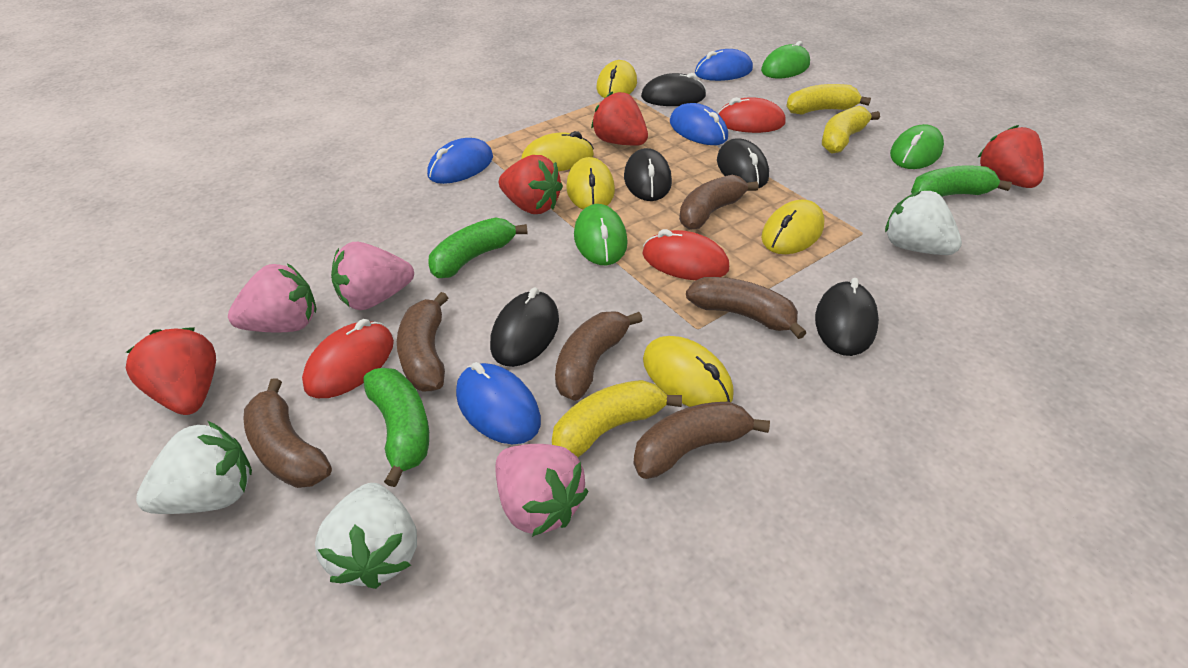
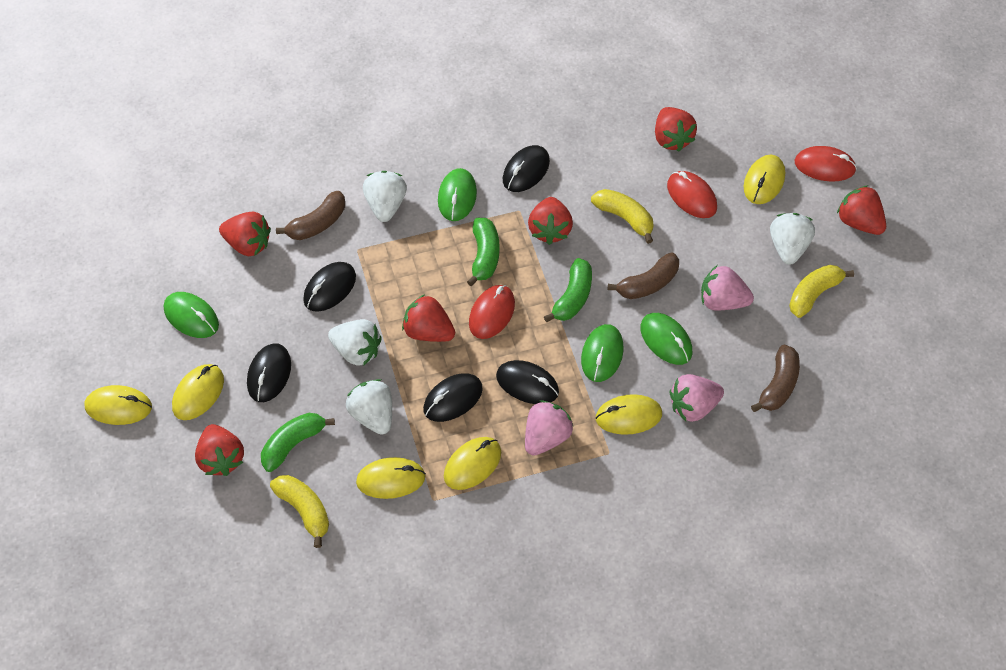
blue mouse: 4 -> 0
brown banana: 6 -> 3
green mouse: 3 -> 4
red strawberry: 4 -> 6
white strawberry: 3 -> 4
yellow mouse: 5 -> 6

